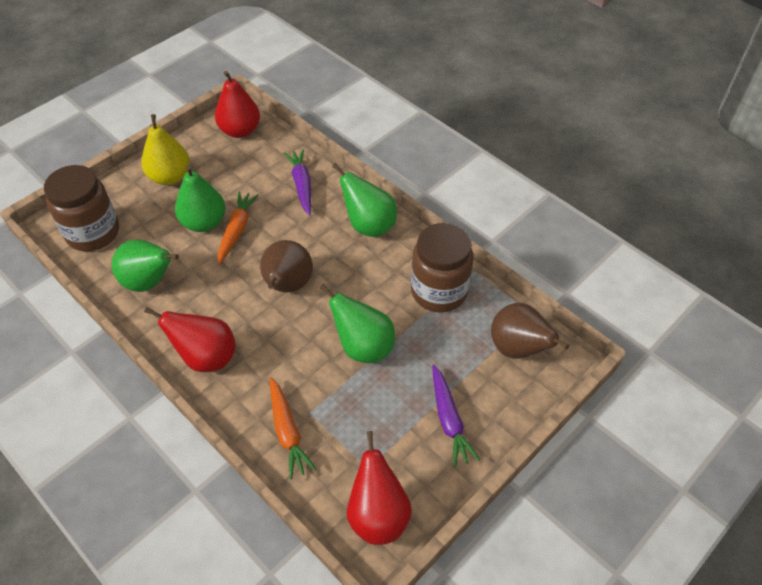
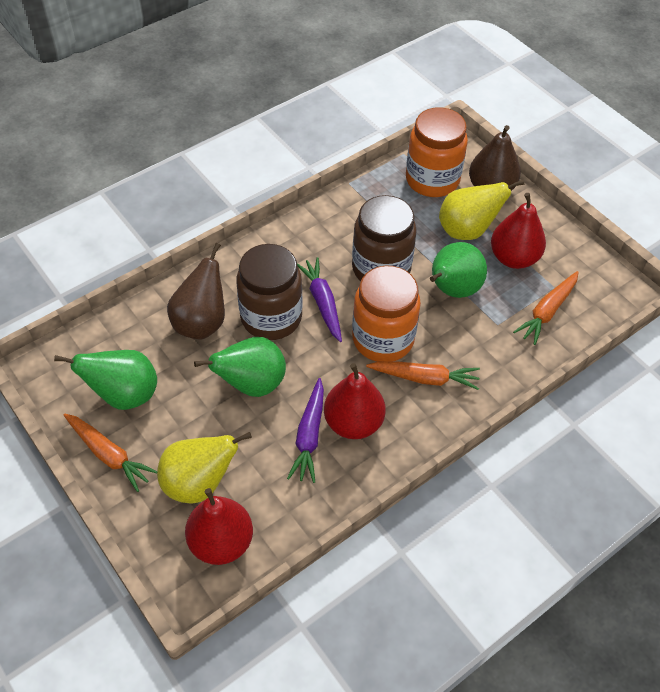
green pear: 4 -> 3
orange carrot: 2 -> 3
orange jar: 0 -> 2
yellow pear: 1 -> 2

